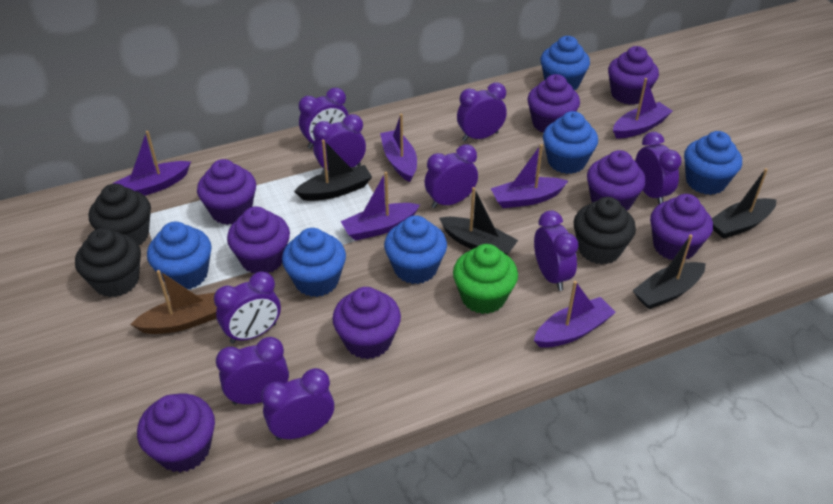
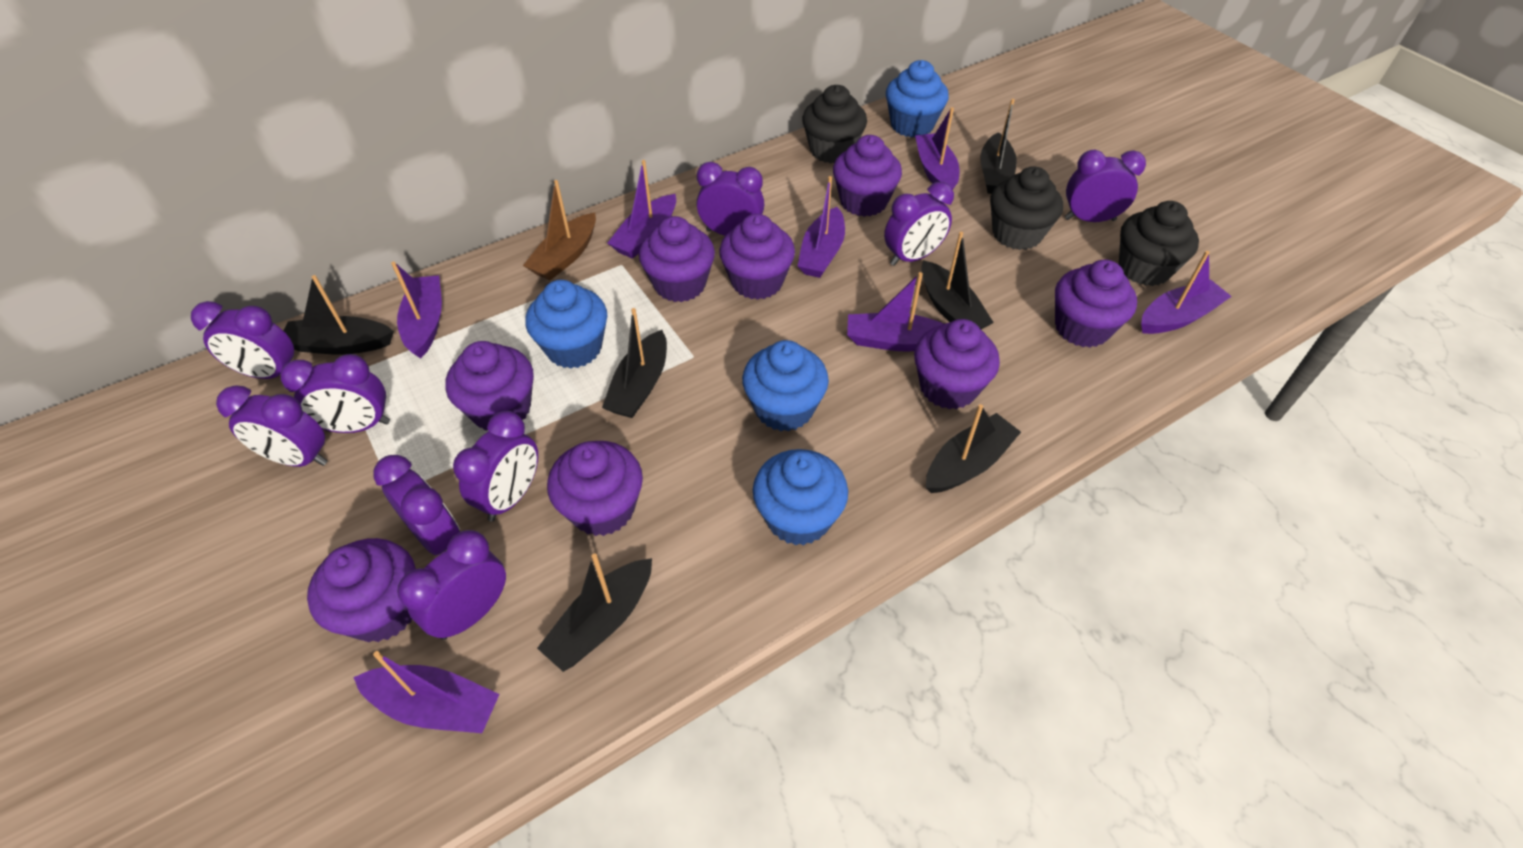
black boat: 4 -> 6
blue cupcake: 6 -> 4
green cupcake: 1 -> 0
purple boat: 6 -> 7

